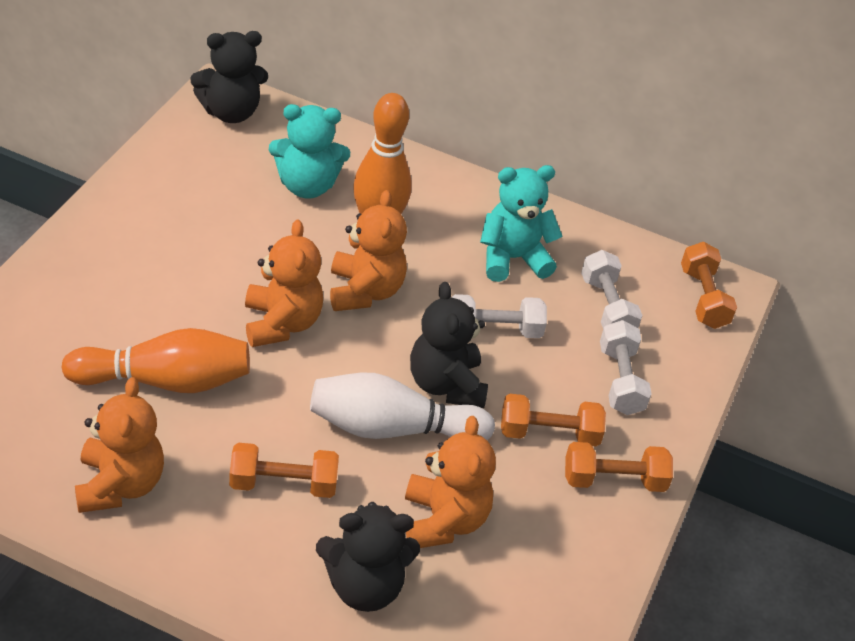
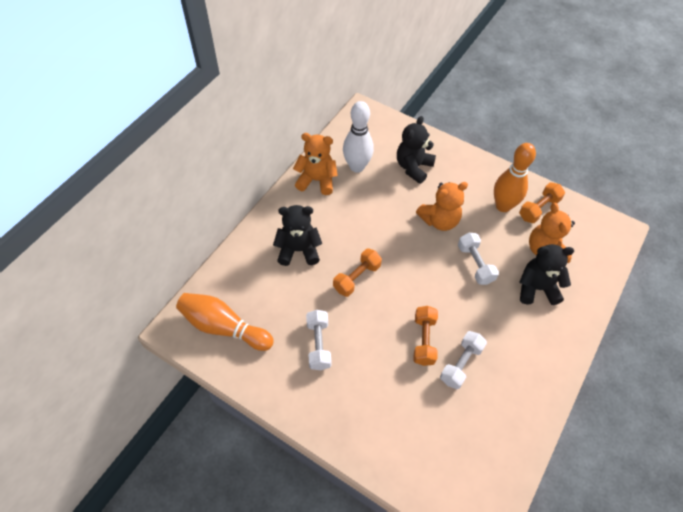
orange dumbbell: 4 -> 3
orange teddy bear: 4 -> 3
turquoise teddy bear: 2 -> 0

